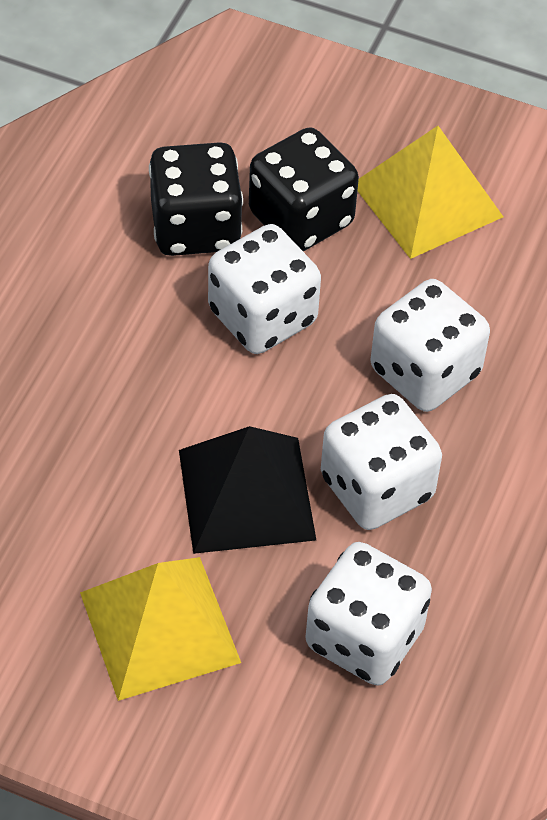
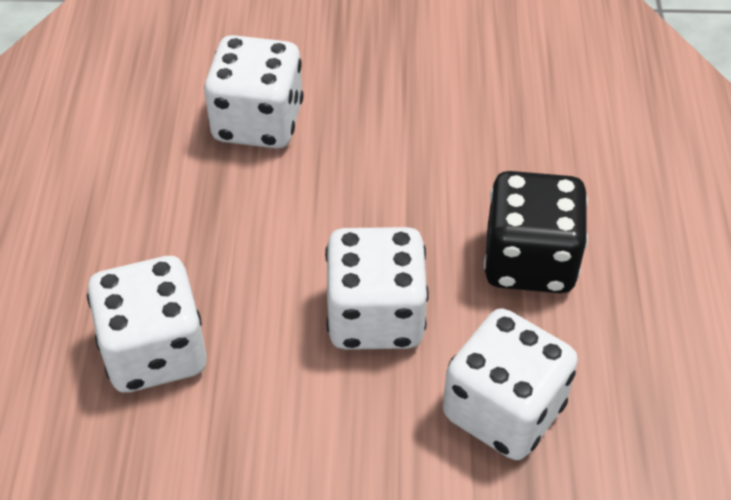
black dice: 2 -> 1
black pyramid: 1 -> 0
yellow pyramid: 2 -> 0

